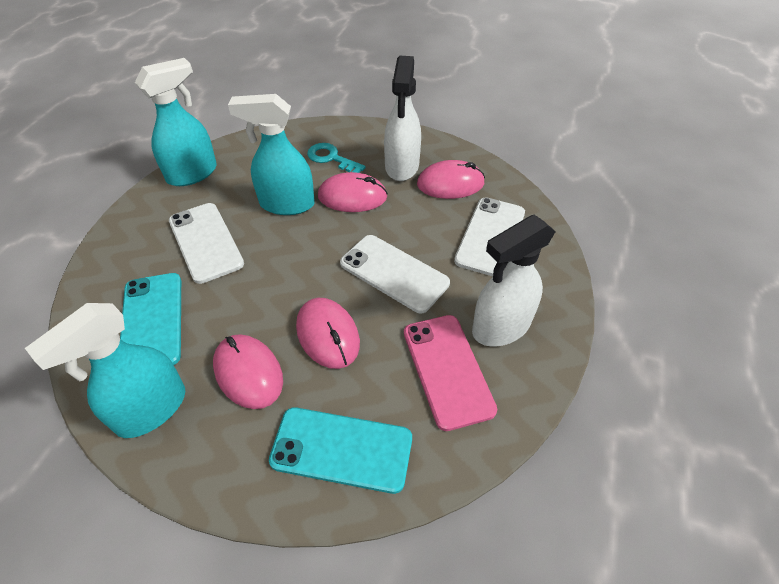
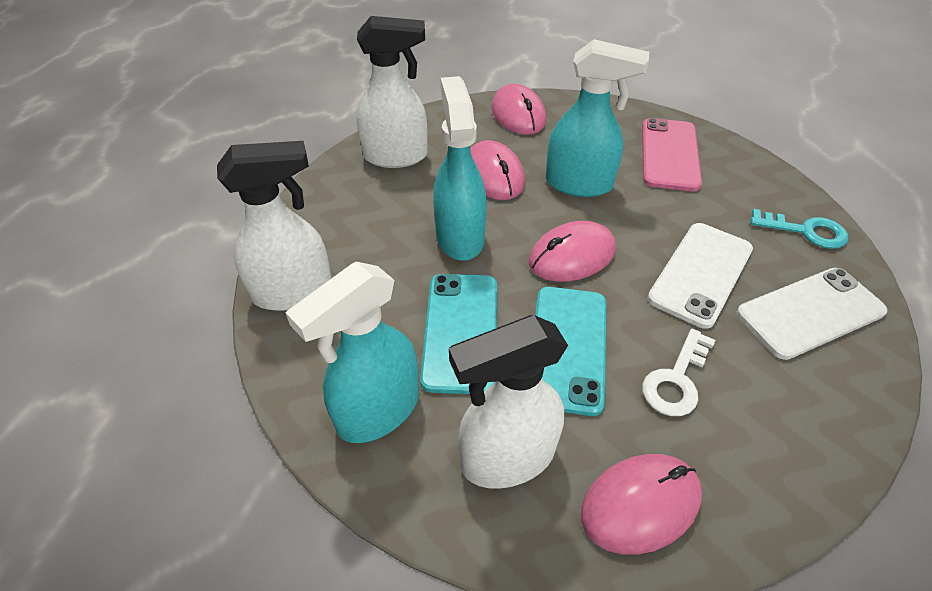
white key: 0 -> 1
white phone: 3 -> 2
white spray bottle: 2 -> 3

